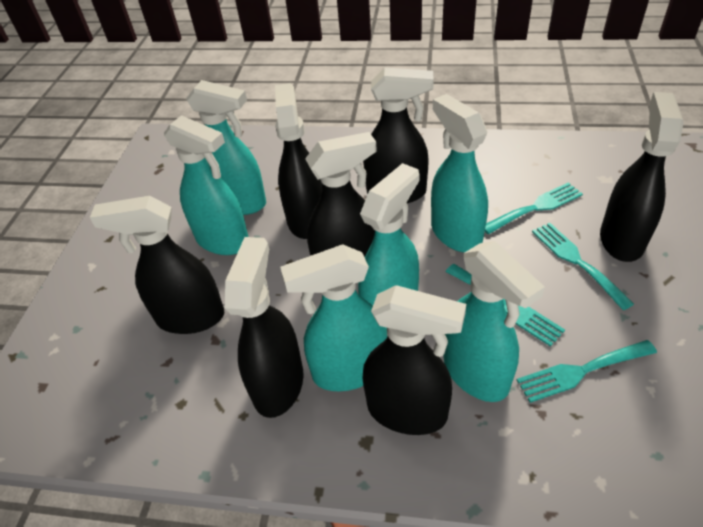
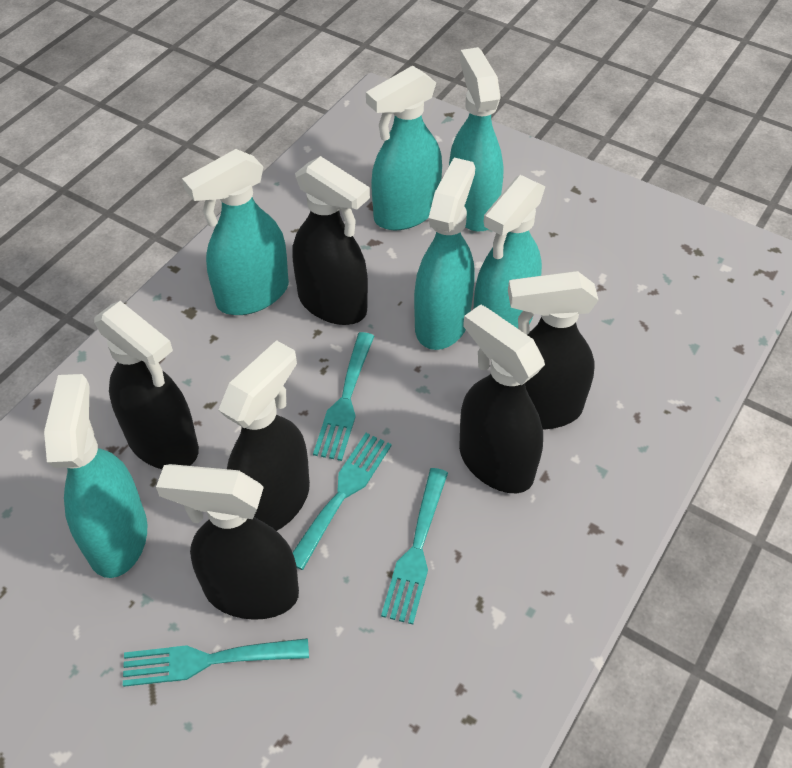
black spray bottle: 7 -> 6

